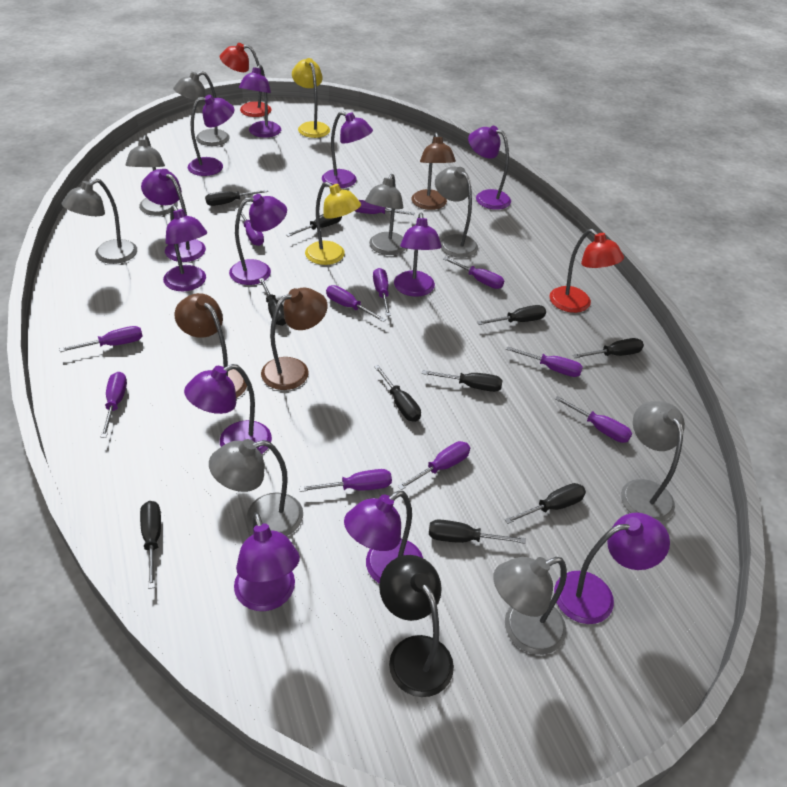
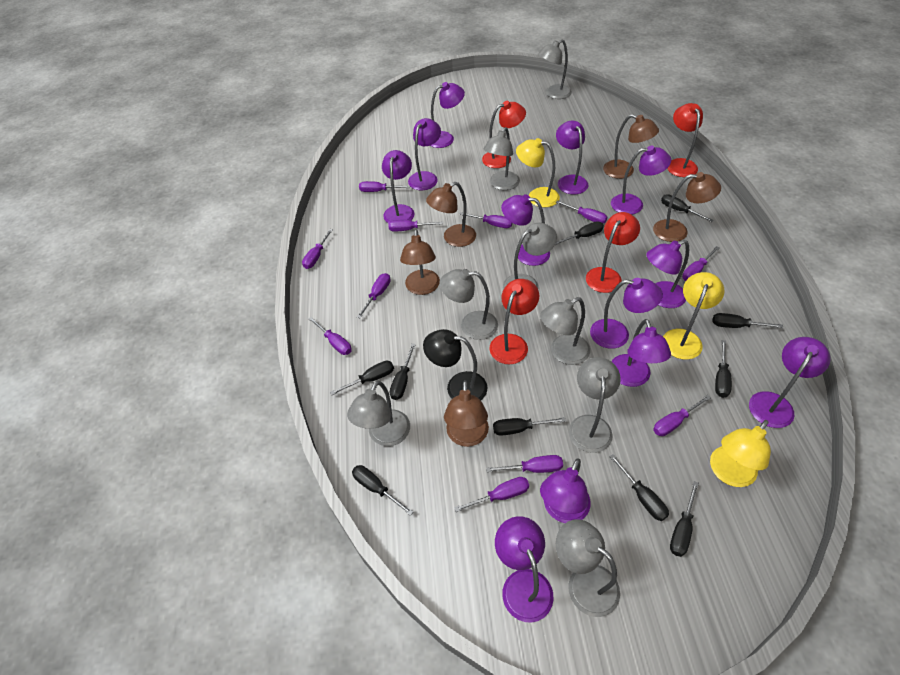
brown lamp: 3 -> 5
red lamp: 2 -> 4
yellow lamp: 2 -> 3

